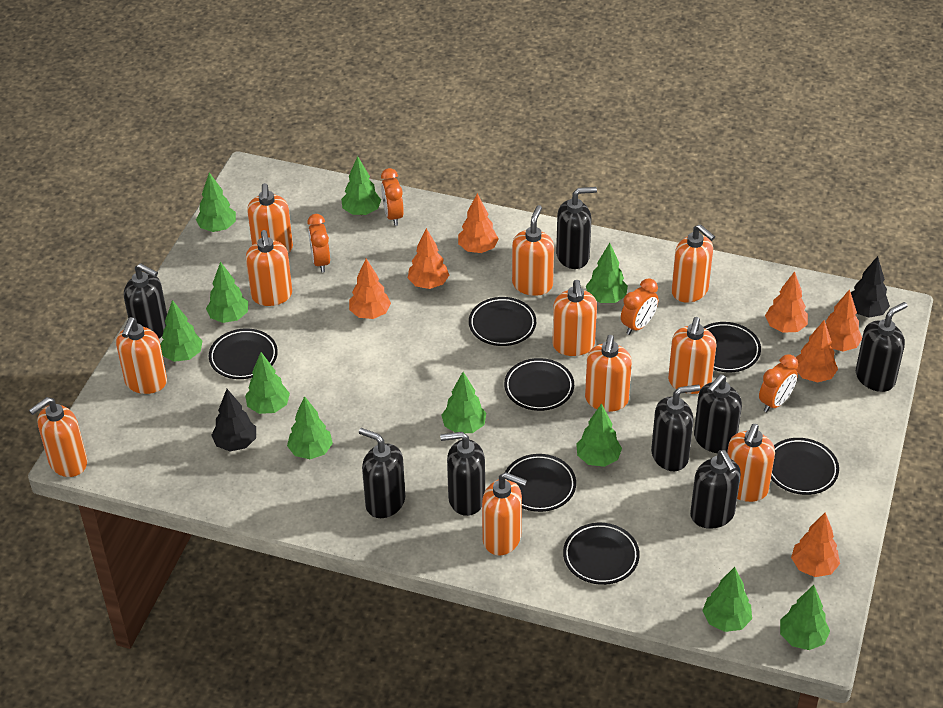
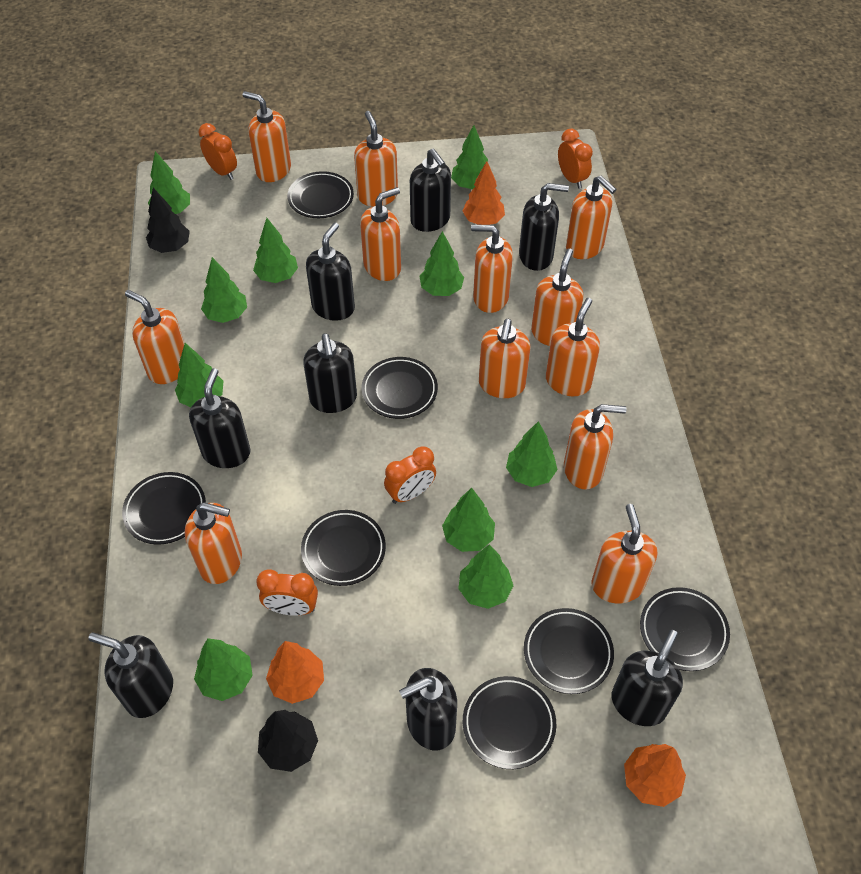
green tree: 11 -> 10
orange soap dispenser: 11 -> 12
orange tree: 7 -> 3

